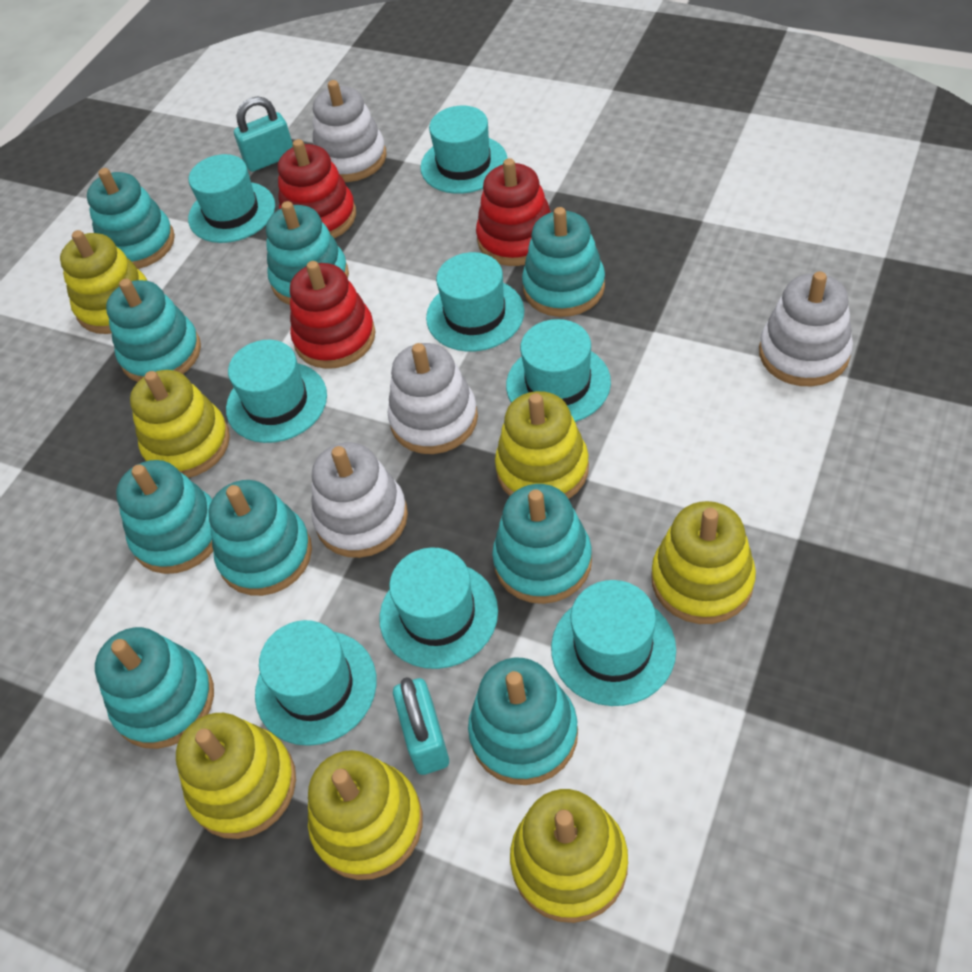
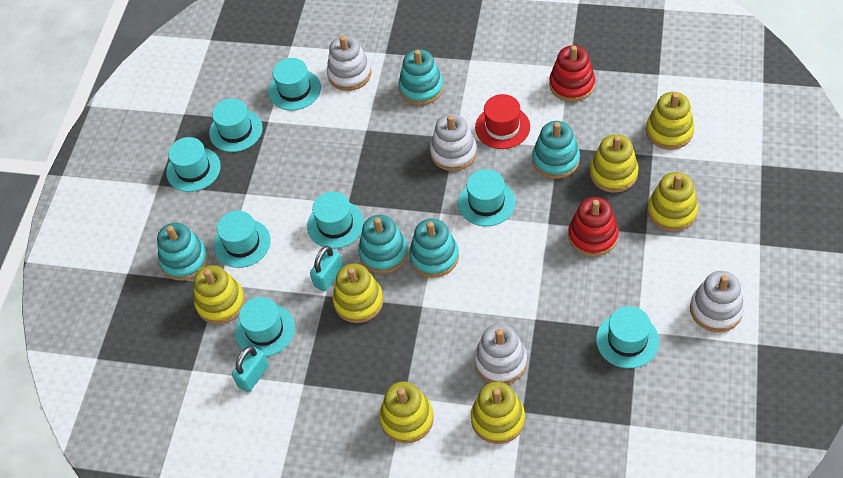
red hat: 0 -> 1
red stacking toy: 3 -> 2
turquoise stacking toy: 9 -> 5

